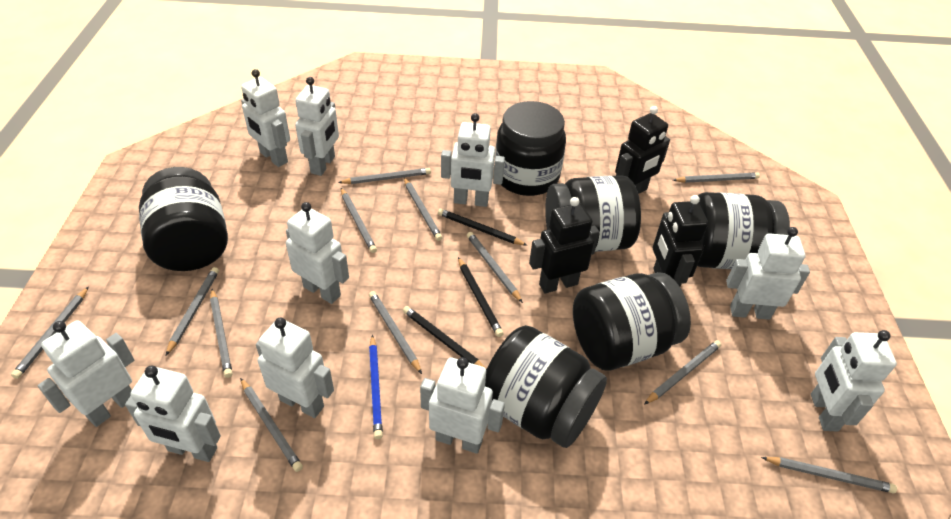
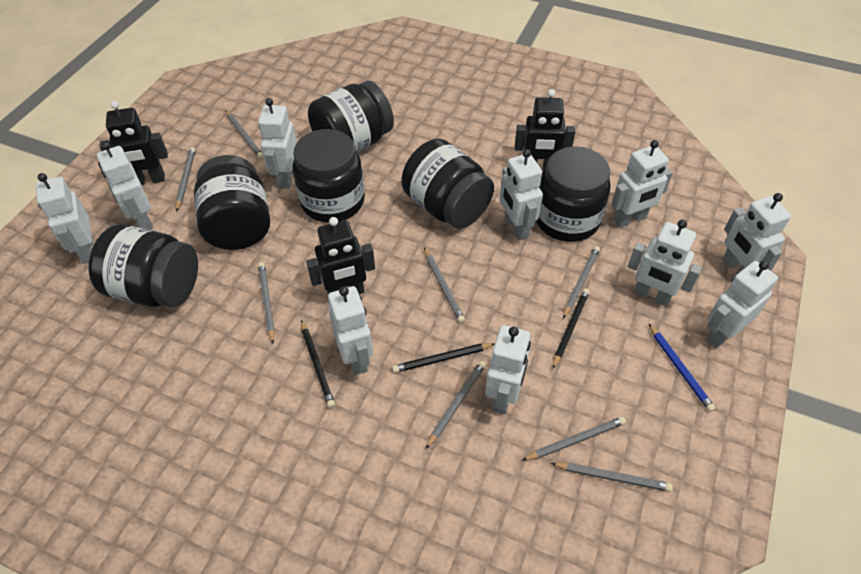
grey pencil: 12 -> 8

